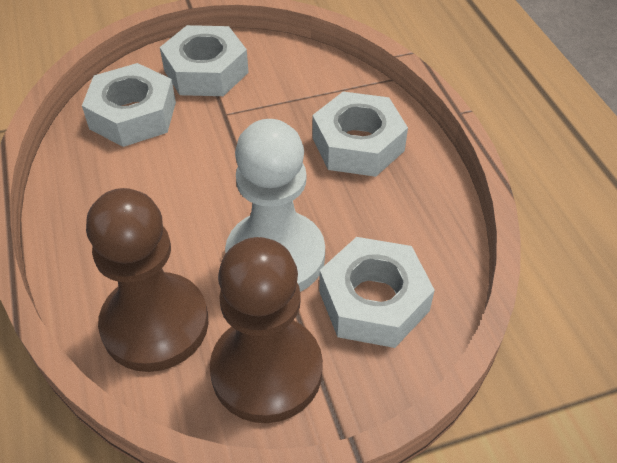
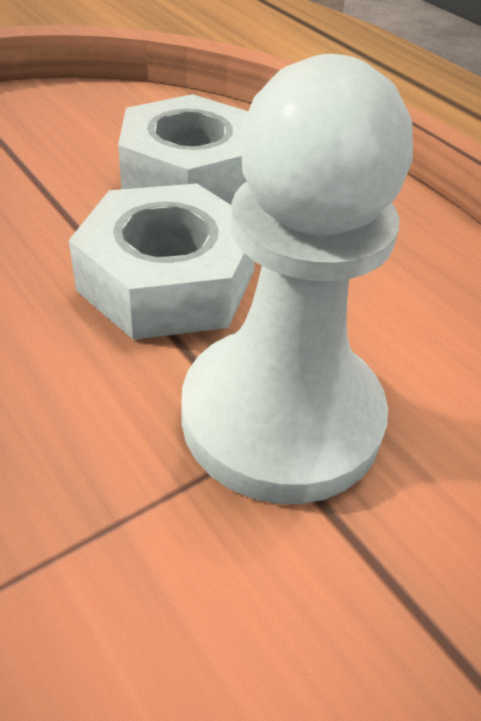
brown pawn: 2 -> 0
white nut: 4 -> 2

